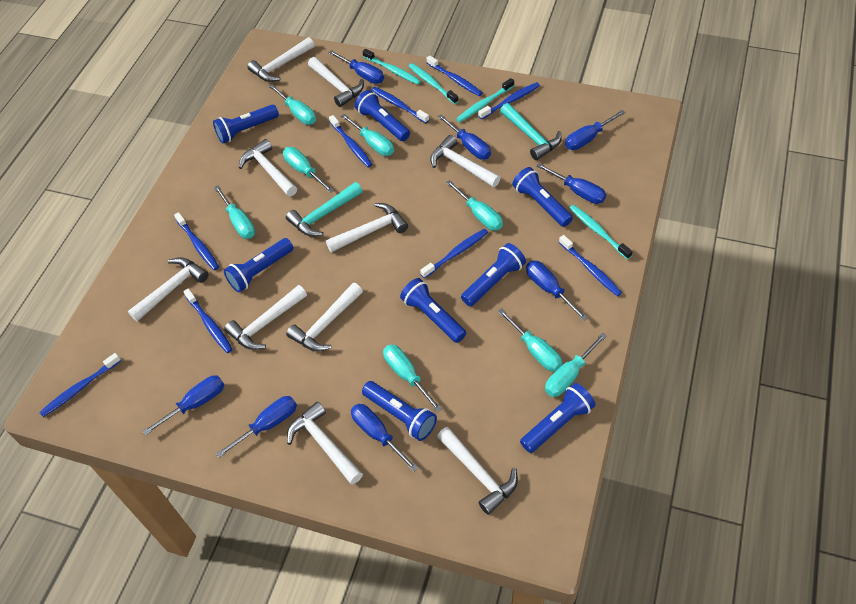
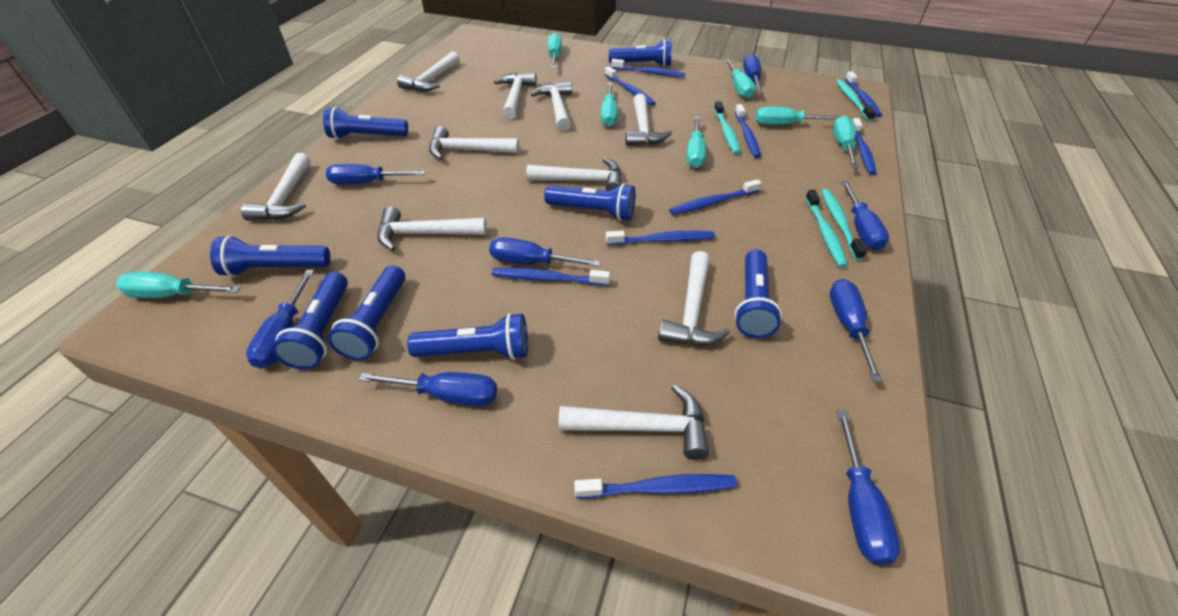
turquoise hammer: 2 -> 0
turquoise screwdriver: 8 -> 7

